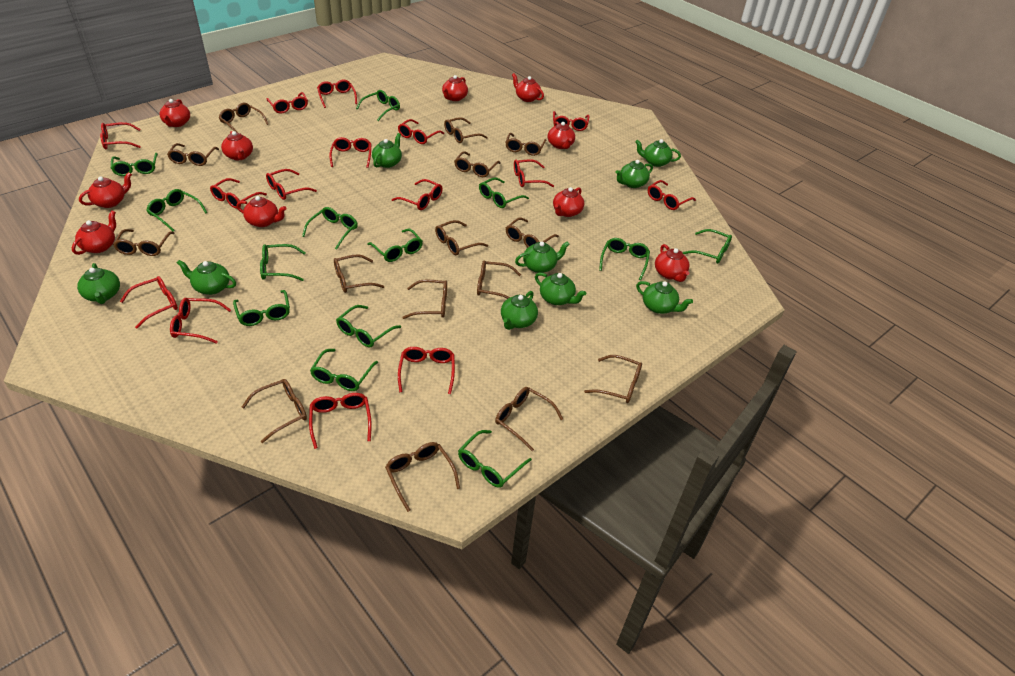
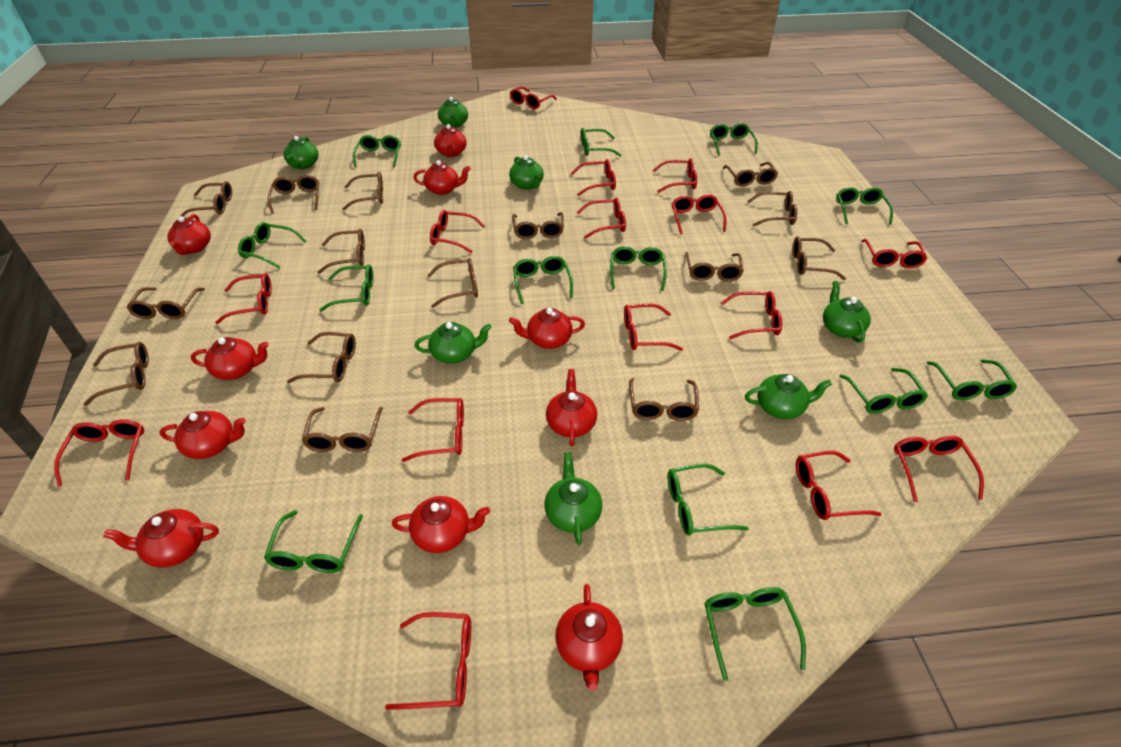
green teapot: 9 -> 7

